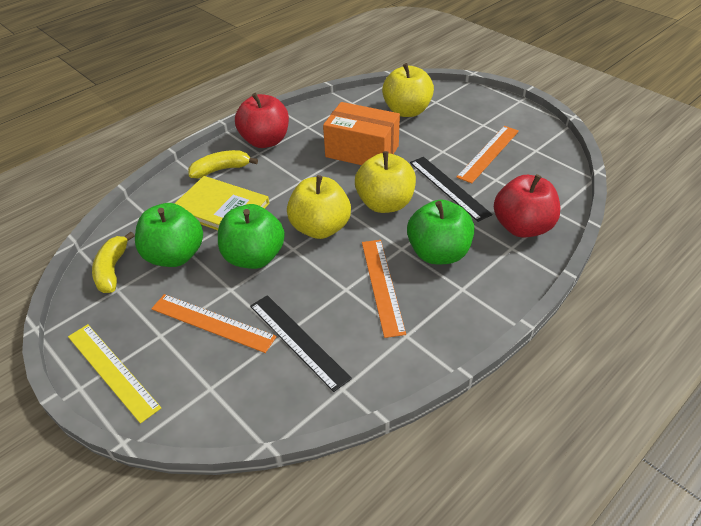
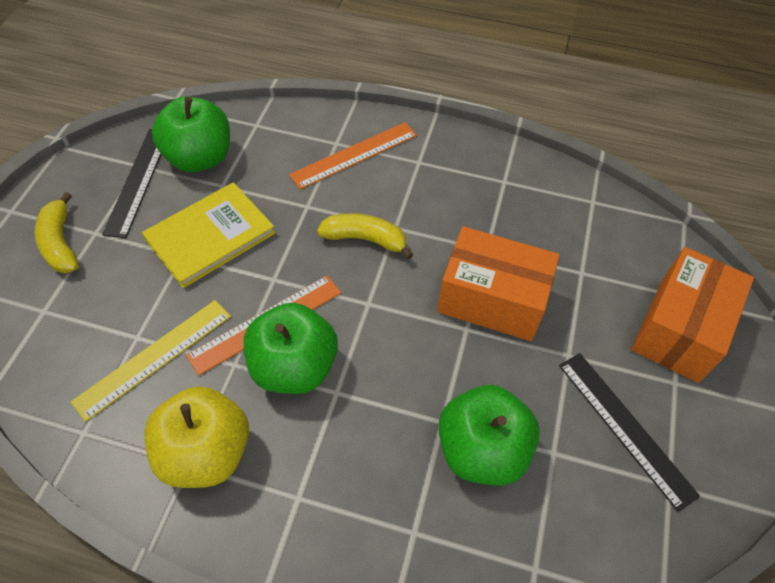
orange box: 1 -> 2
orange ruler: 3 -> 2
red apple: 2 -> 0
yellow apple: 3 -> 1

